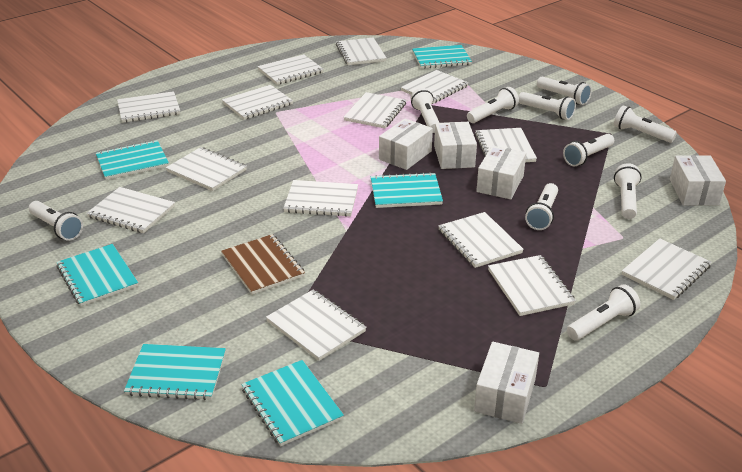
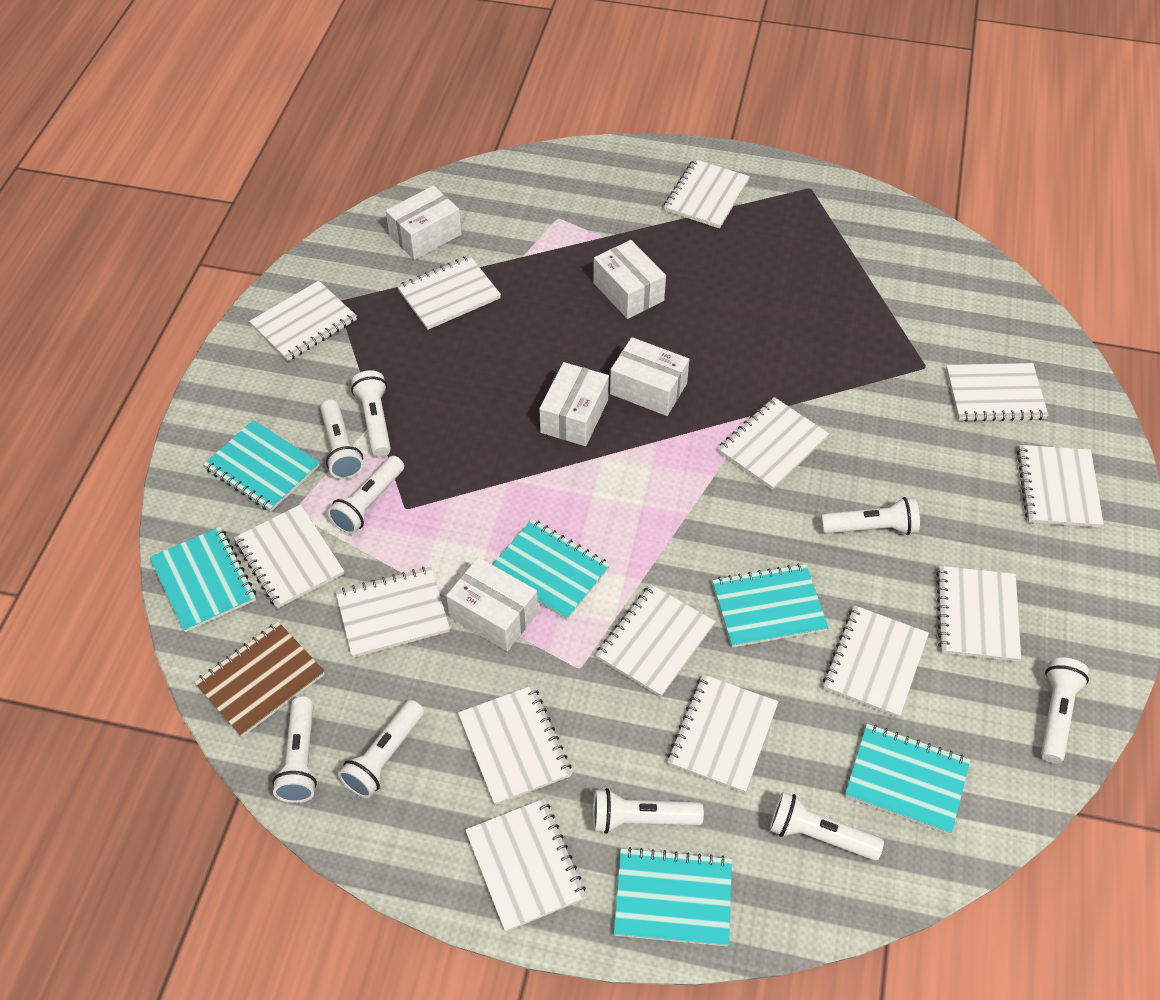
white flashlight: 10 -> 9

